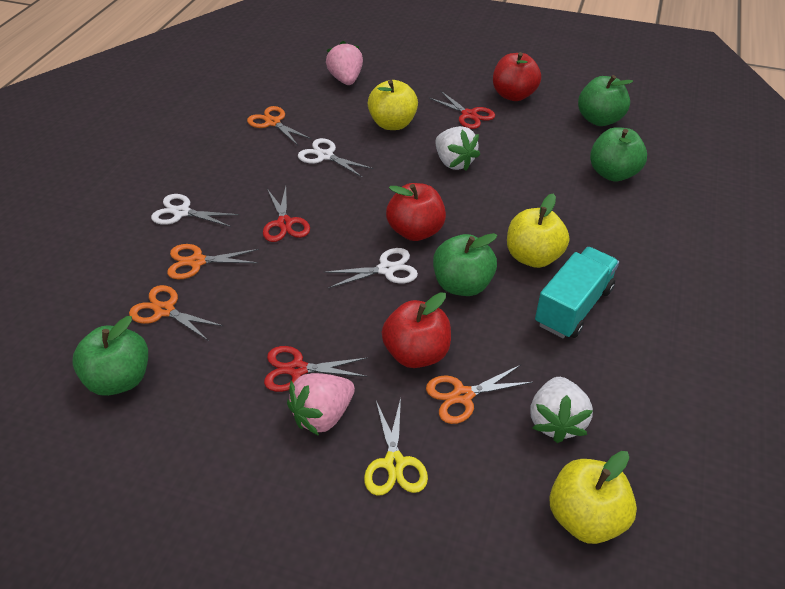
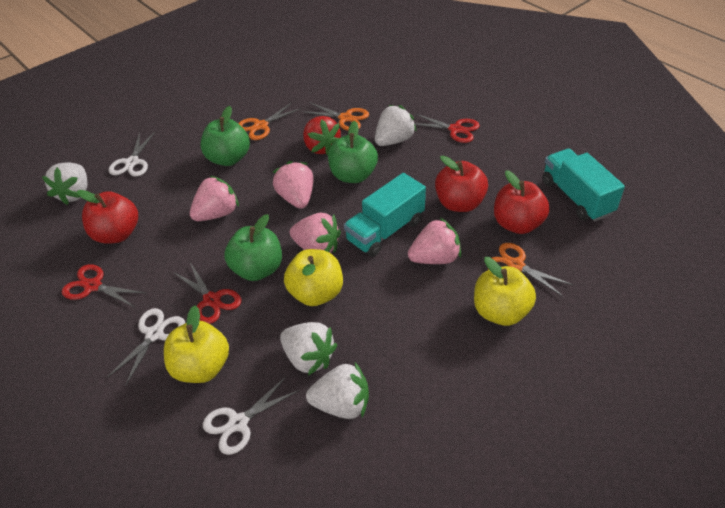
green apple: 4 -> 3
orange scissors: 4 -> 3
pink strawberry: 2 -> 4
red strawberry: 0 -> 1
turquoise truck: 1 -> 2
white strawberry: 2 -> 4
yellow scissors: 1 -> 0

